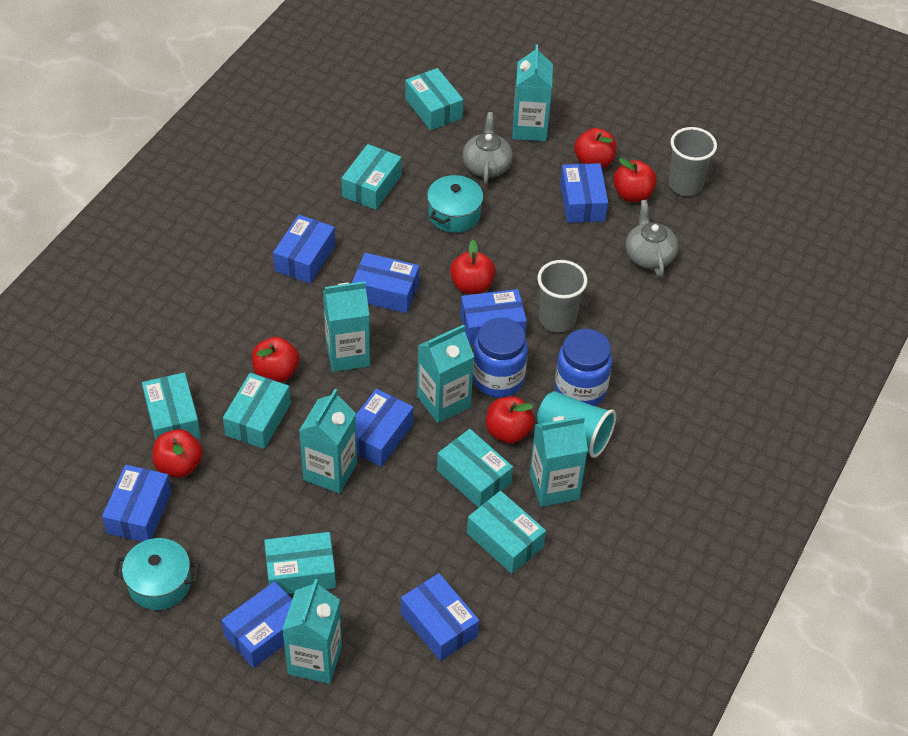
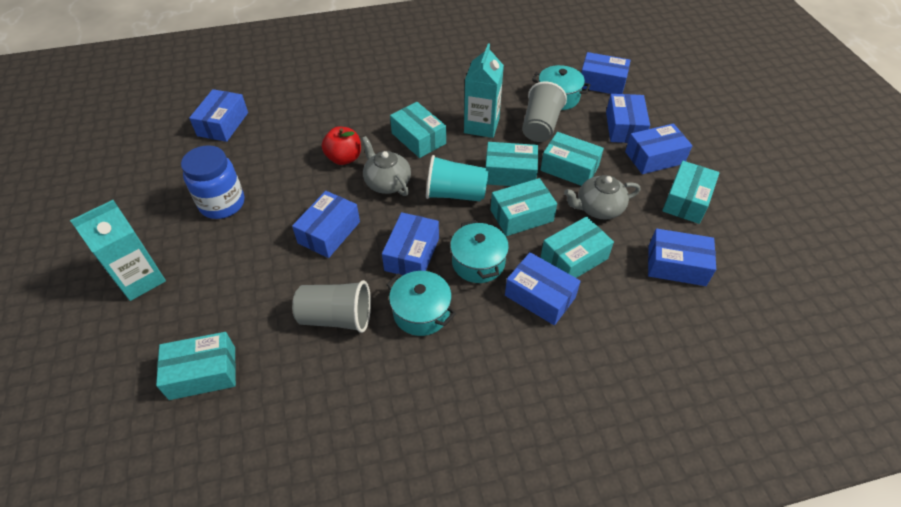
blue jar: 2 -> 1
red apple: 6 -> 1
turquoise carton: 6 -> 2
turquoise pot: 2 -> 3

